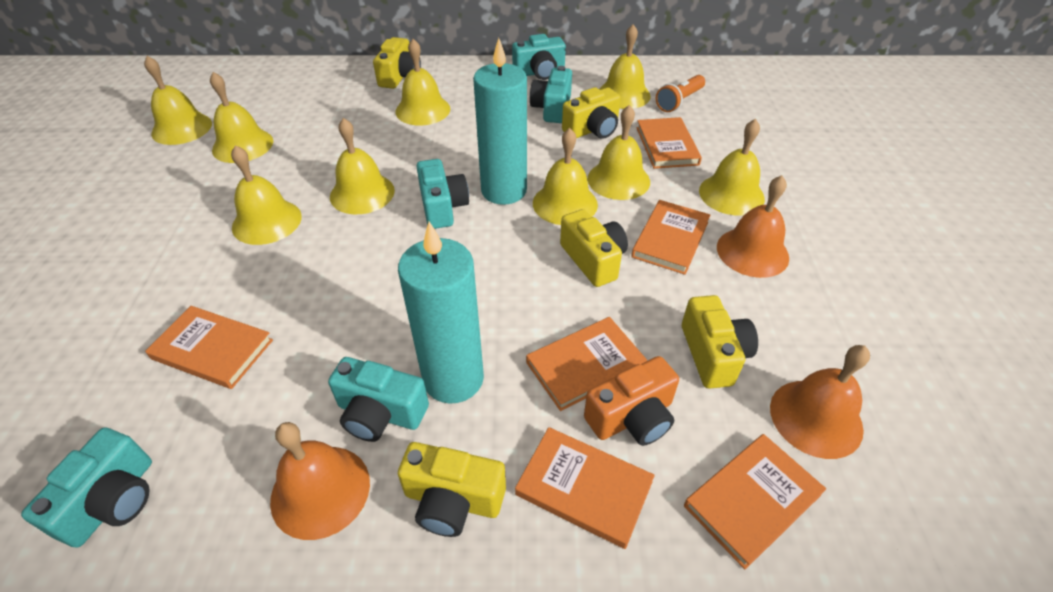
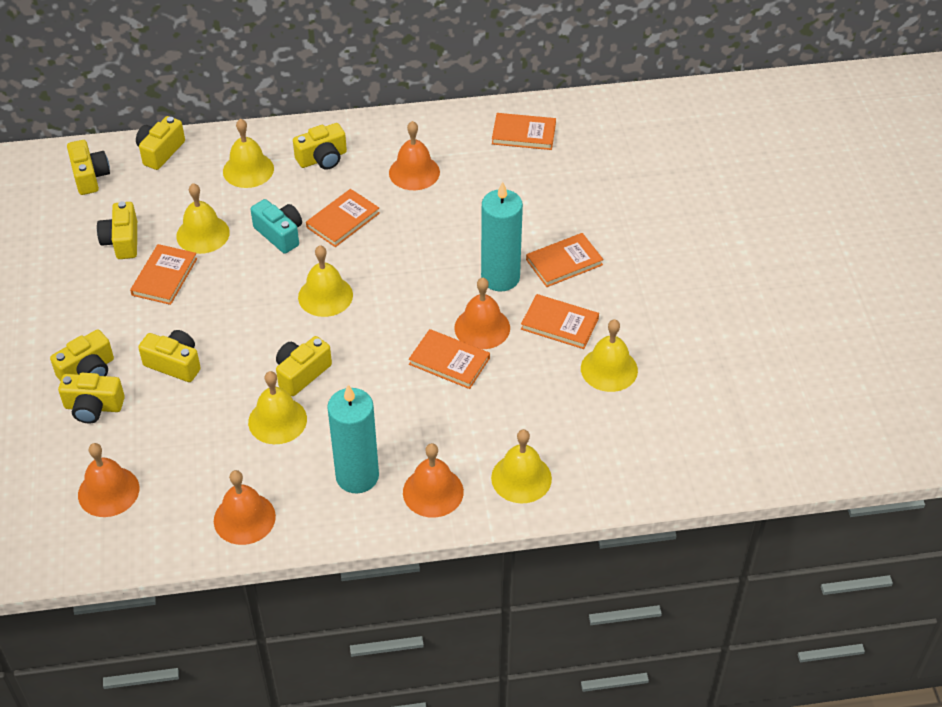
orange bell: 3 -> 5
orange camera: 1 -> 0
orange flashlight: 1 -> 0
turquoise camera: 5 -> 1
yellow bell: 9 -> 6
yellow camera: 5 -> 8

